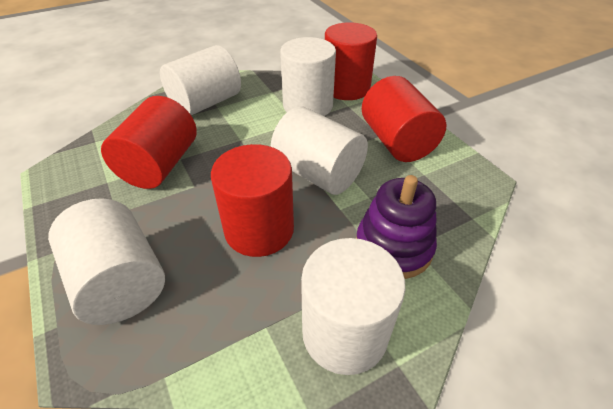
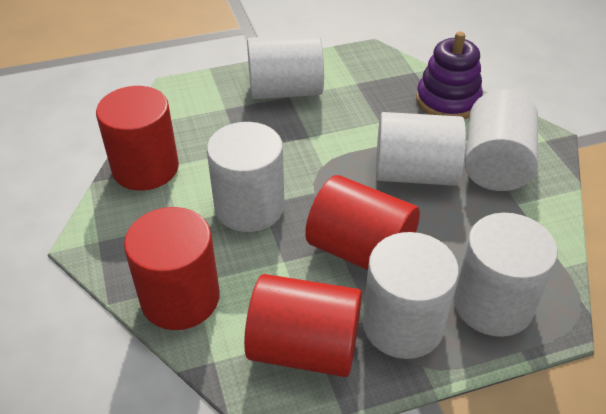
white cylinder: 5 -> 6

